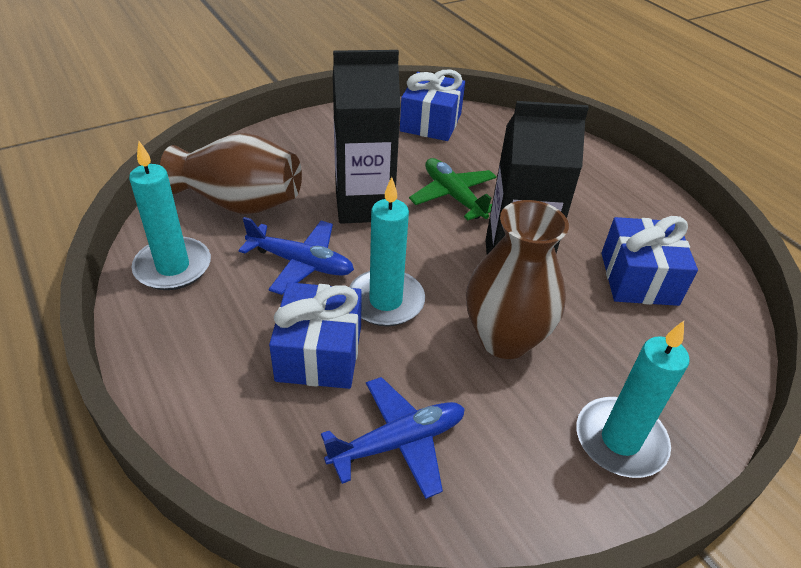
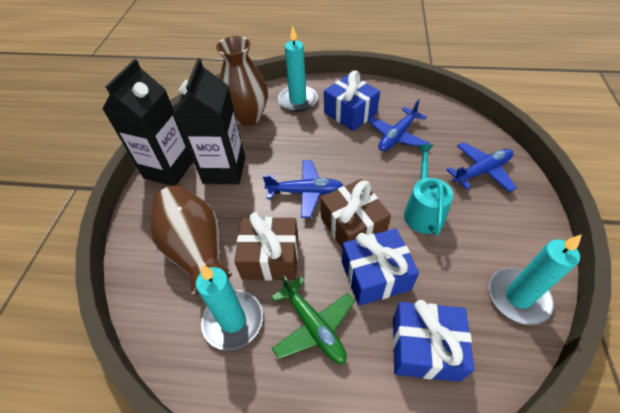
blue plane: 2 -> 3
brown gift: 0 -> 2
turquoise watering can: 0 -> 1

